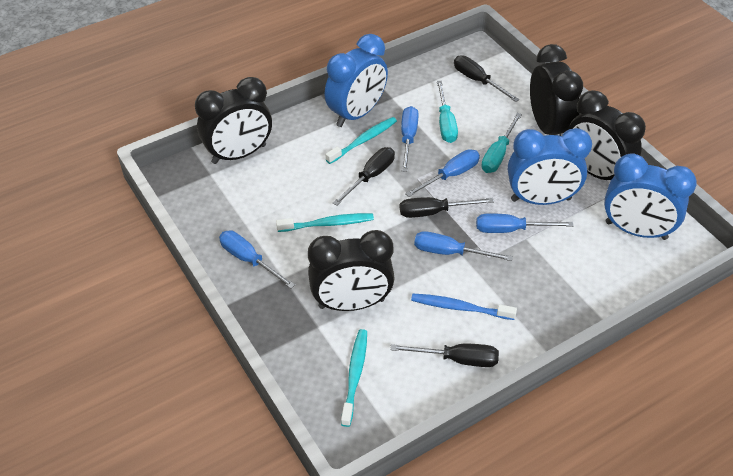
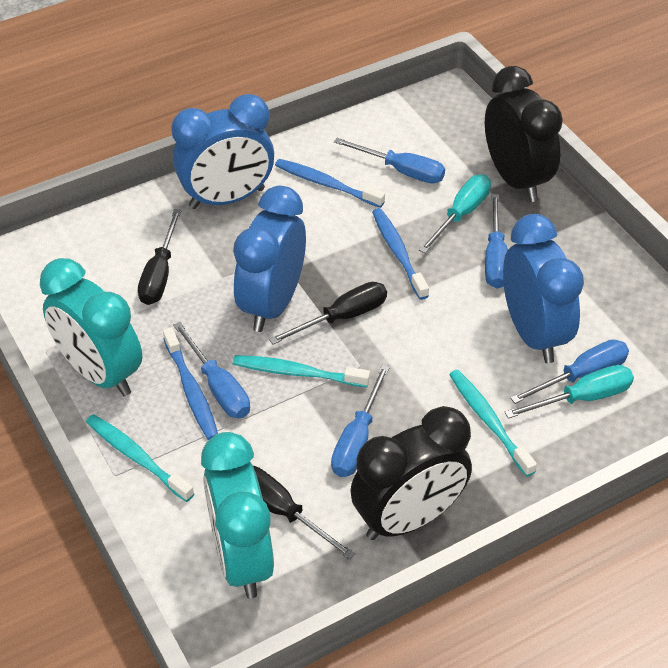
black clock: 4 -> 2
black screwdriver: 4 -> 3
blue toothbrush: 1 -> 3
turquoise clock: 0 -> 2

